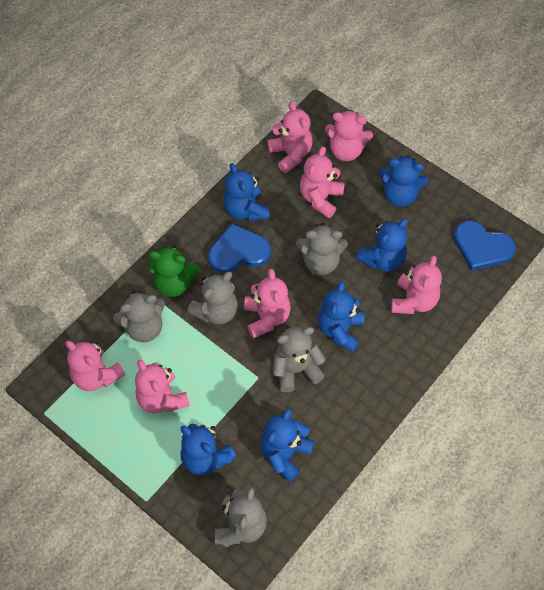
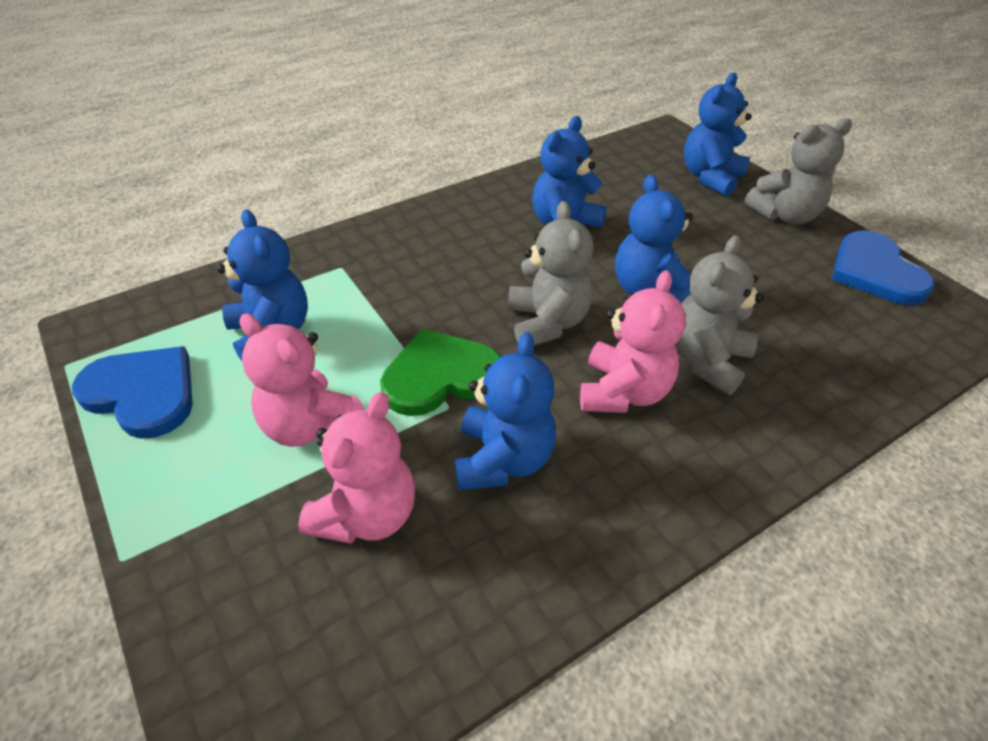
blue teddy bear: 6 -> 5
green heart: 0 -> 1
green teddy bear: 1 -> 0
grey teddy bear: 5 -> 3
pink teddy bear: 7 -> 3

